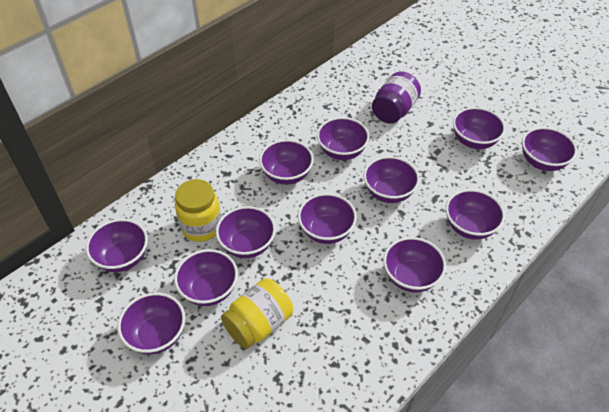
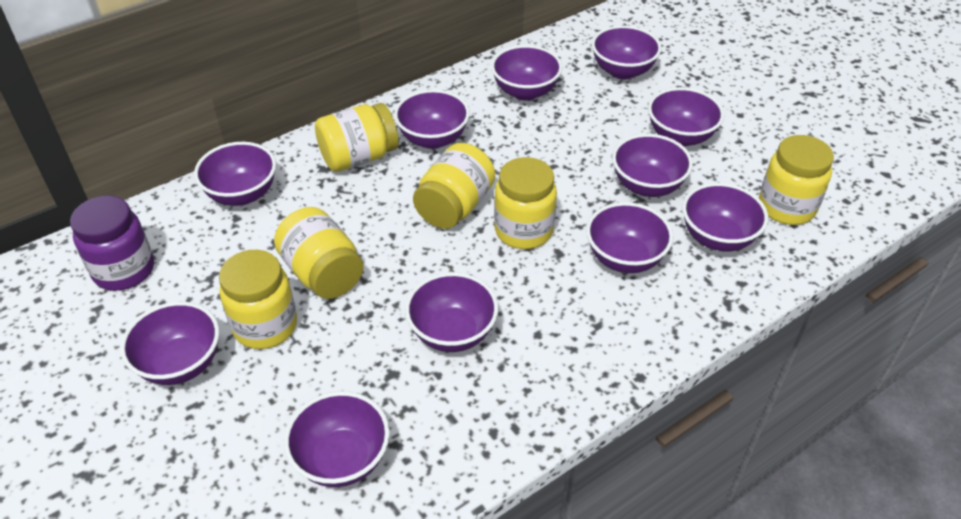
purple bowl: 12 -> 11
yellow jar: 2 -> 6

